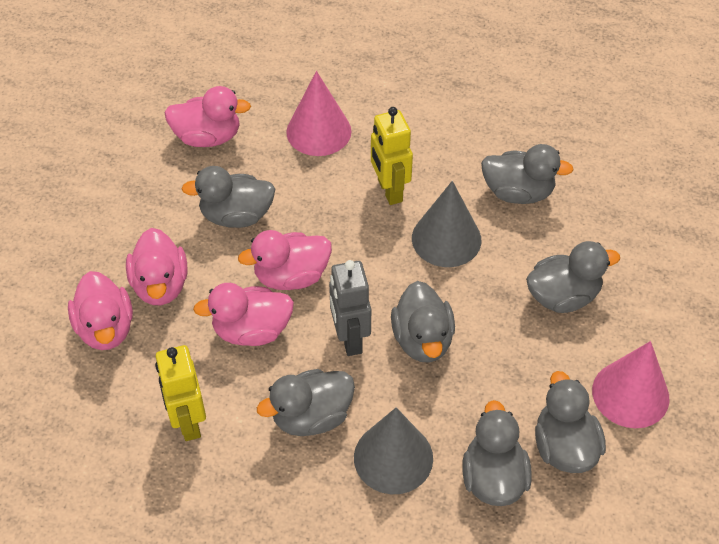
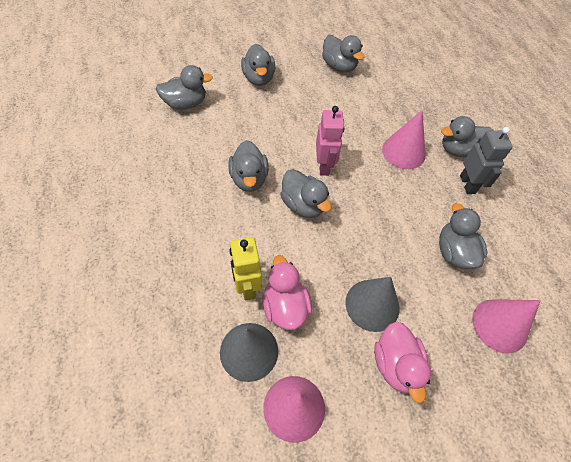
pink cone: 2 -> 3
pink duck: 5 -> 2
pink robot: 0 -> 1
yellow robot: 2 -> 1

